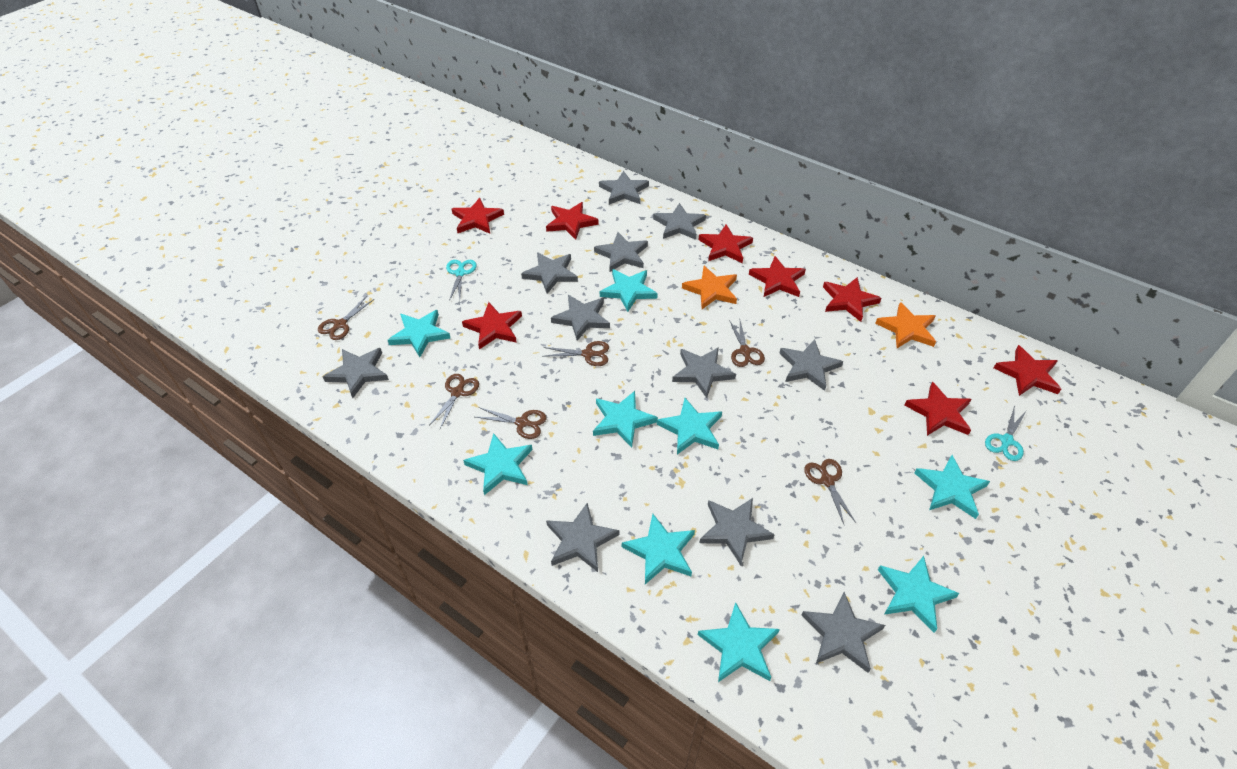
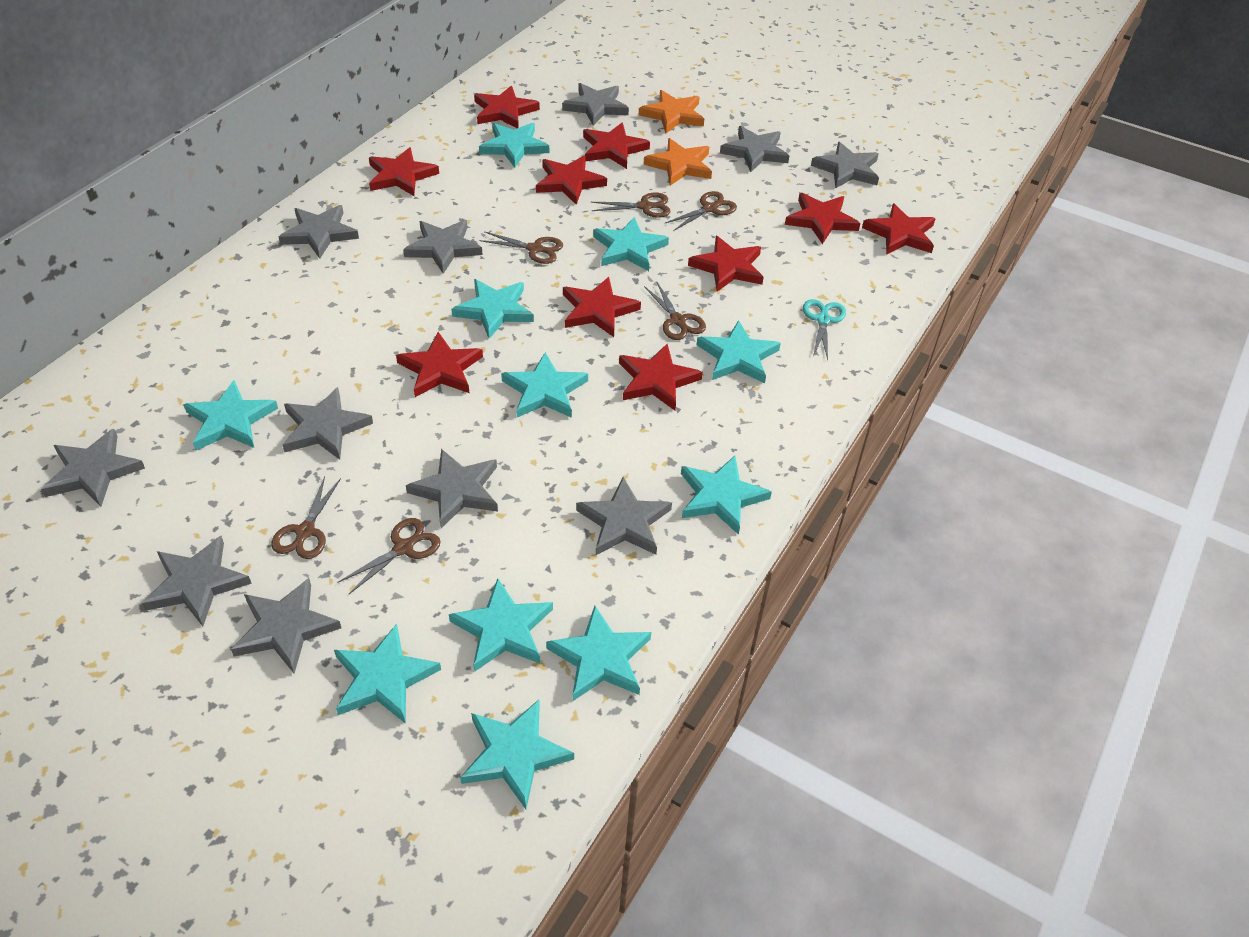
red star: 8 -> 10
turquoise scissors: 2 -> 1
turquoise star: 9 -> 11

